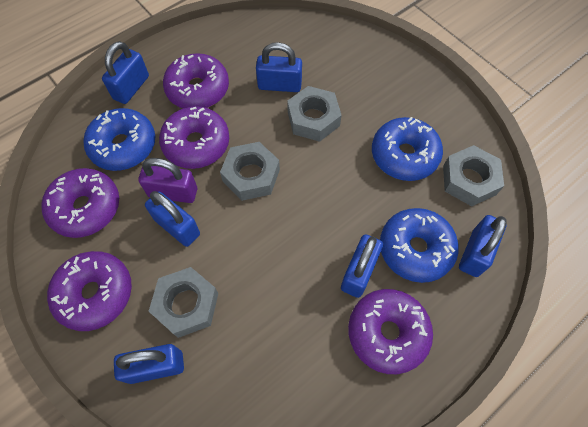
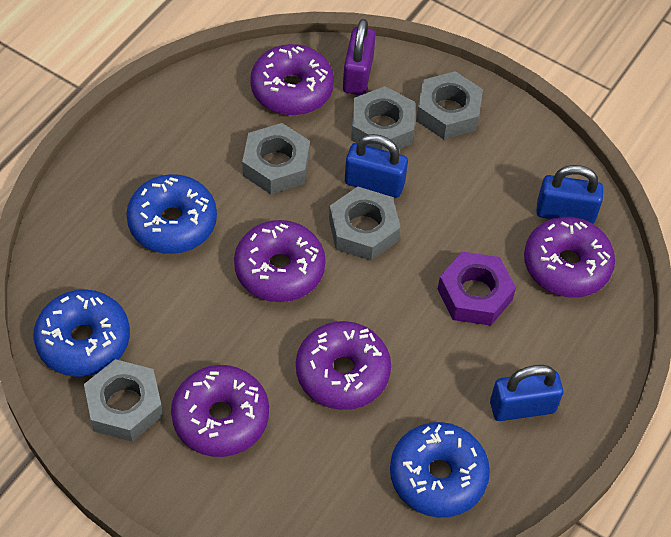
blue padlock: 6 -> 3
grey nut: 4 -> 5
purple nut: 0 -> 1

